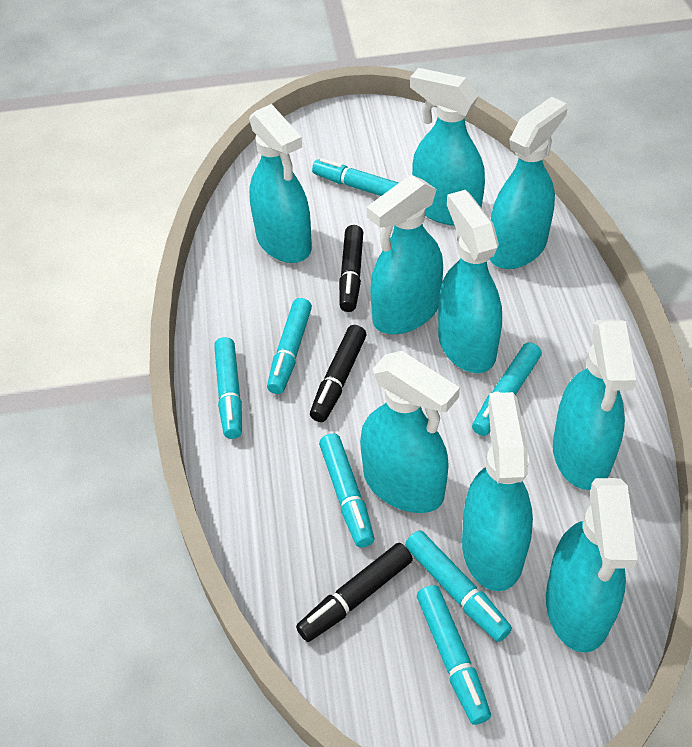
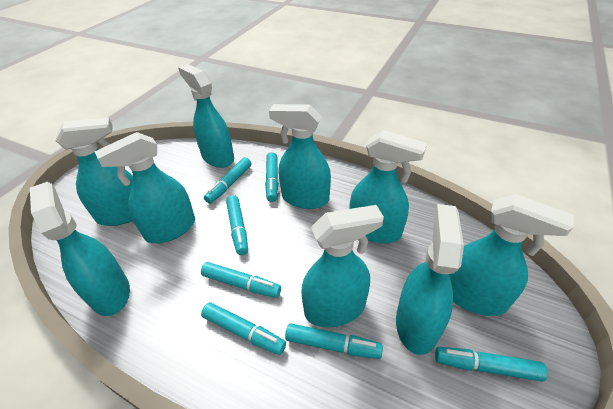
black marker: 3 -> 0

